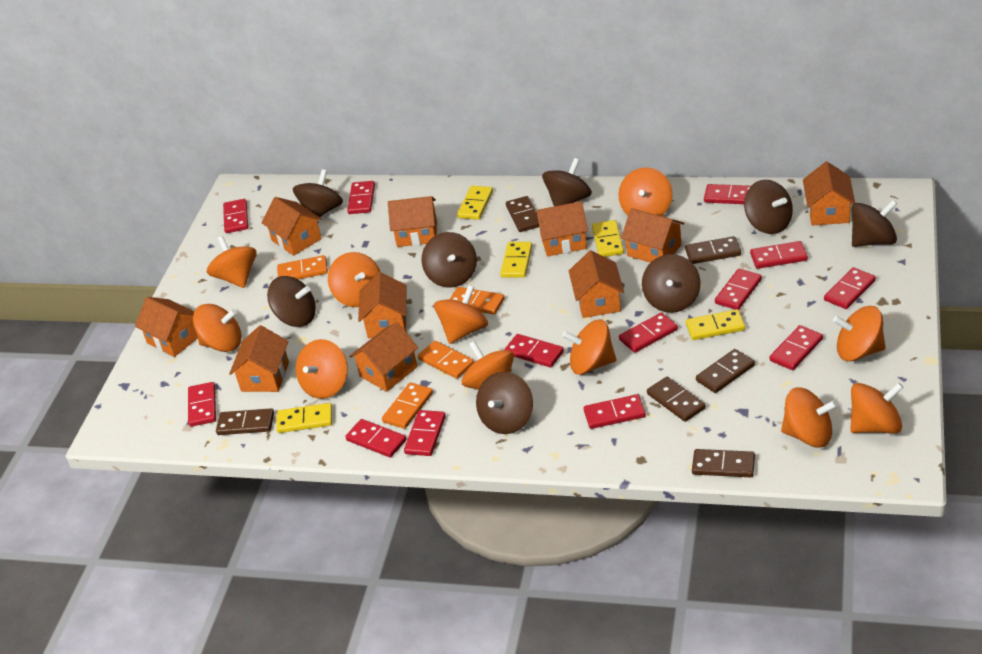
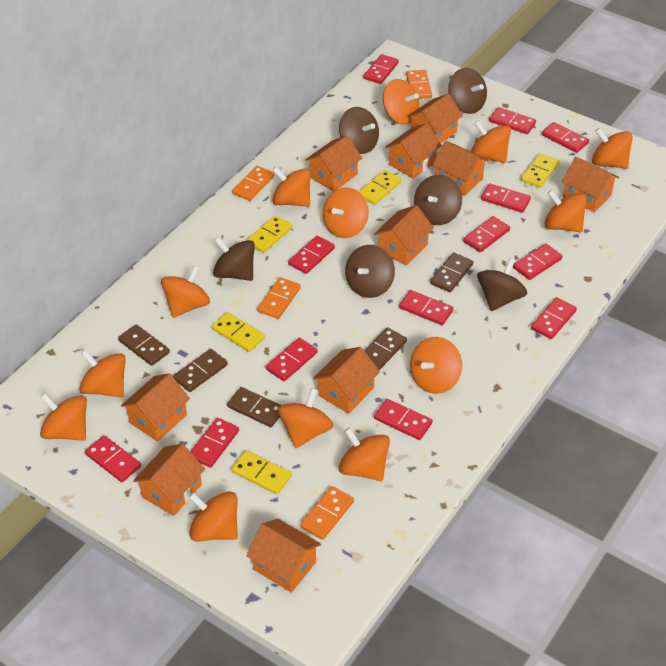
brown domino: 6 -> 5
brown spinning top: 8 -> 6
orange spinning top: 11 -> 13

